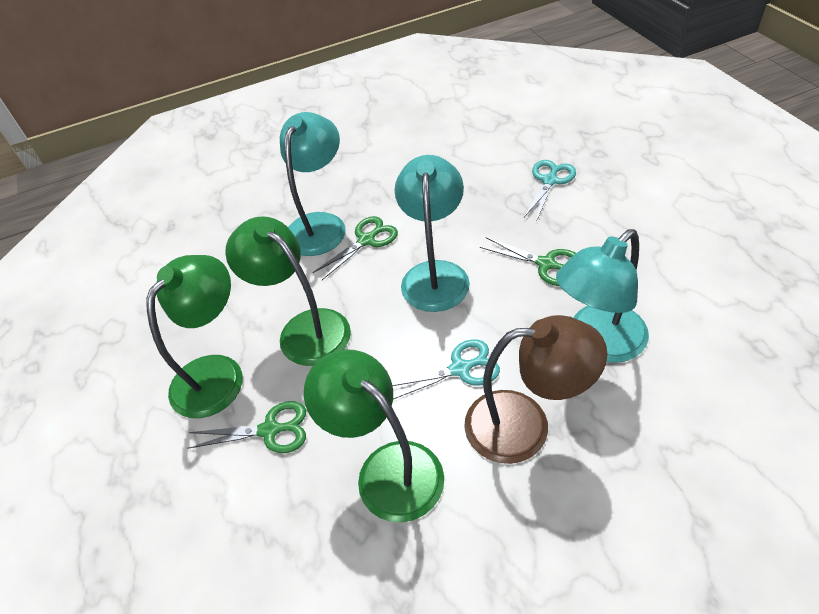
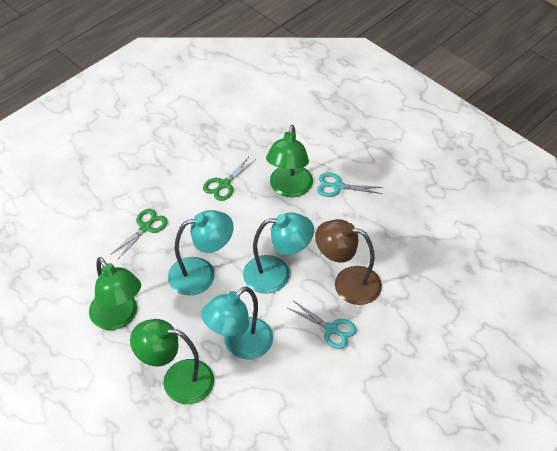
green scissors: 3 -> 2

